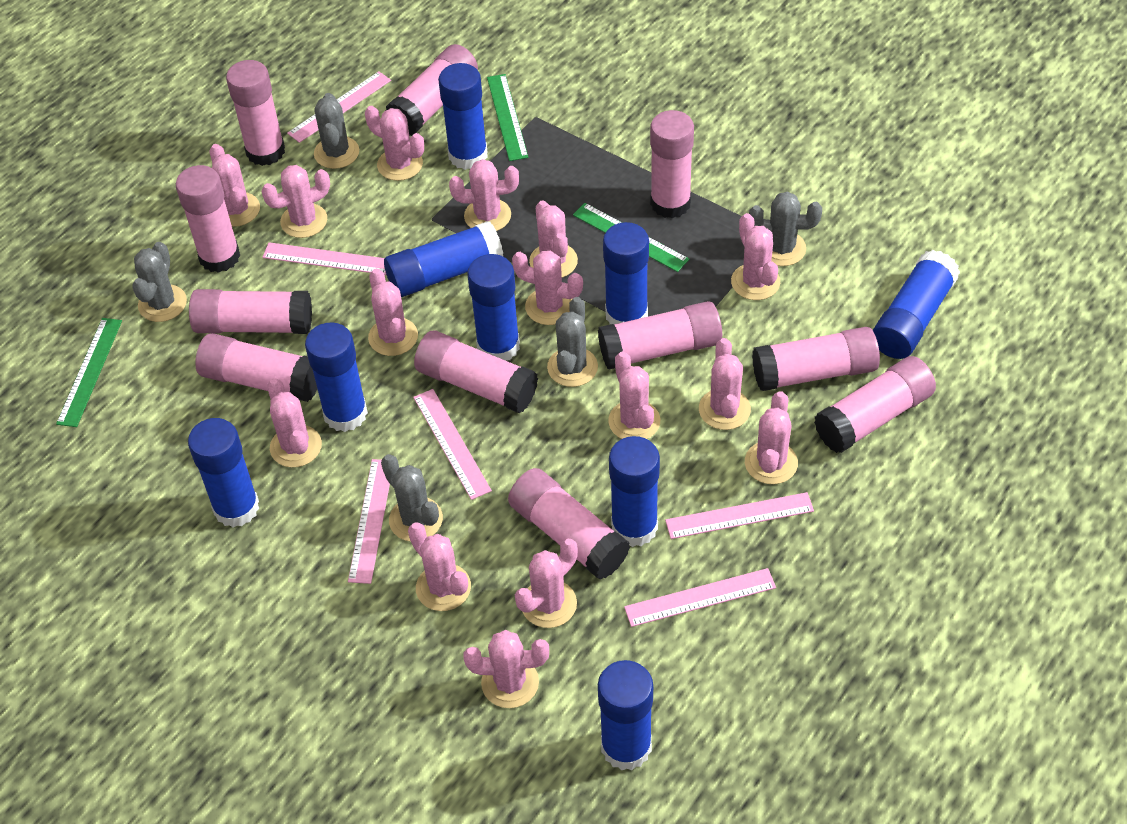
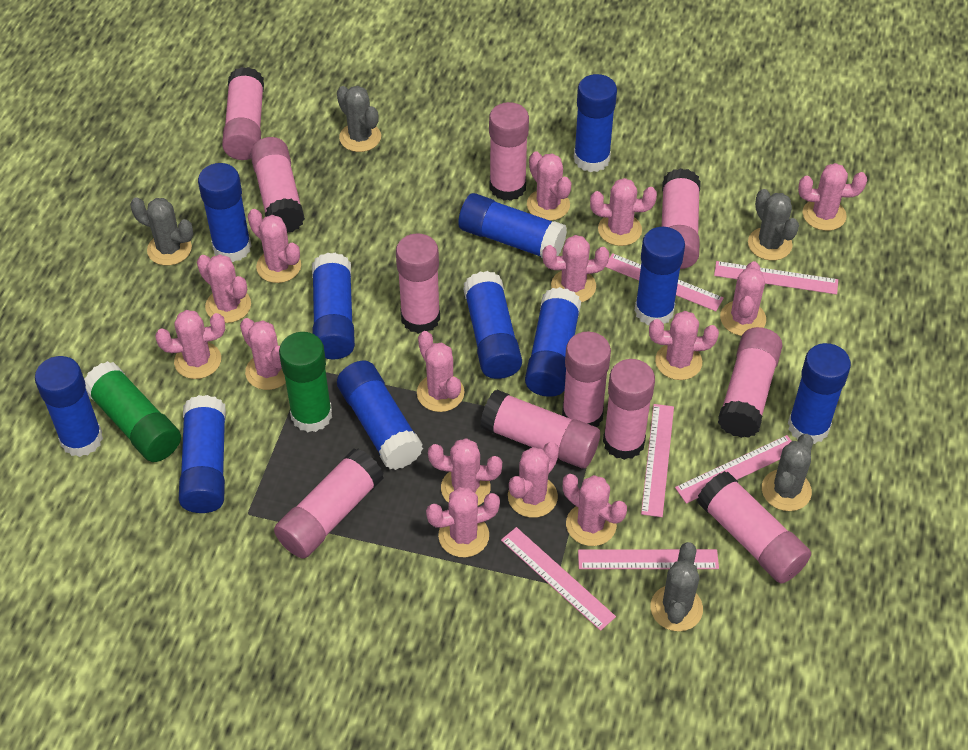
blue glue stick: 9 -> 11
green glue stick: 0 -> 2
green ruler: 3 -> 0

